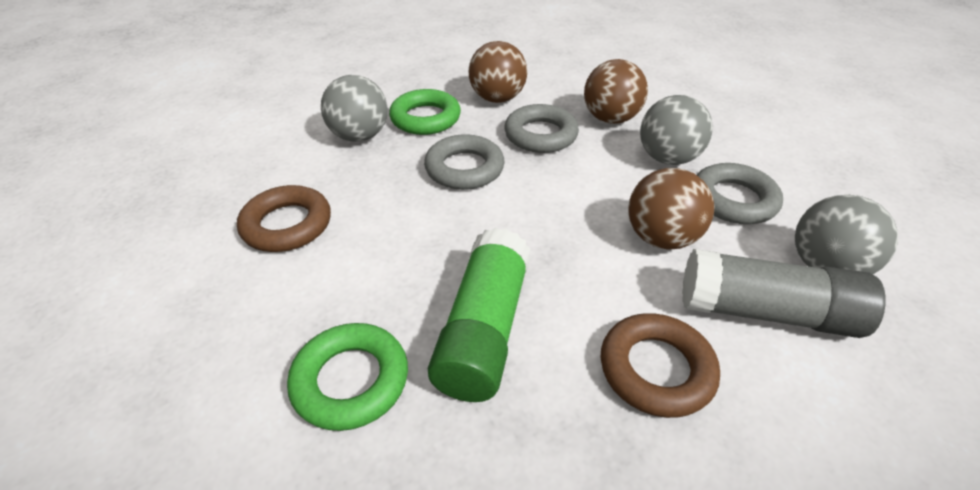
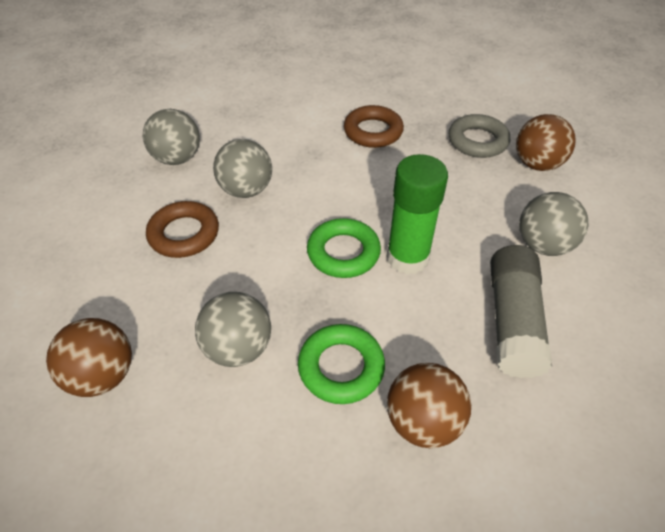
grey ball: 3 -> 4
grey ring: 3 -> 1

